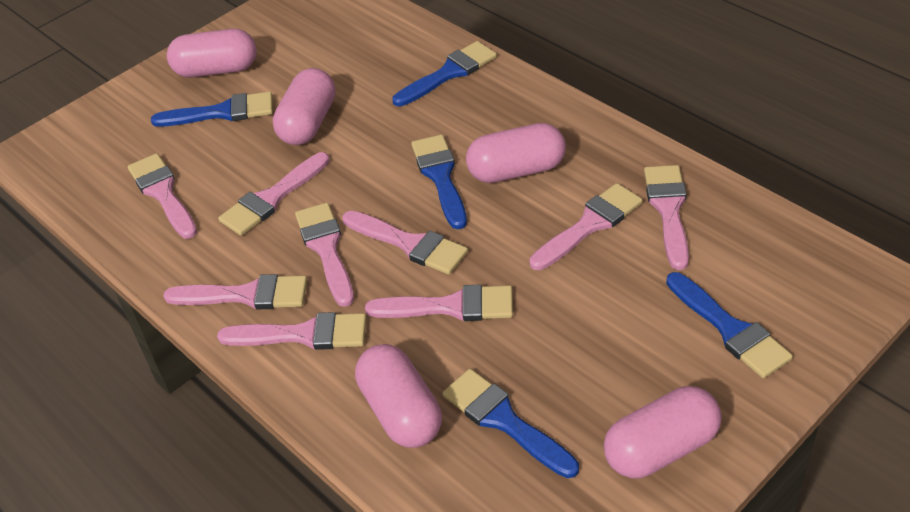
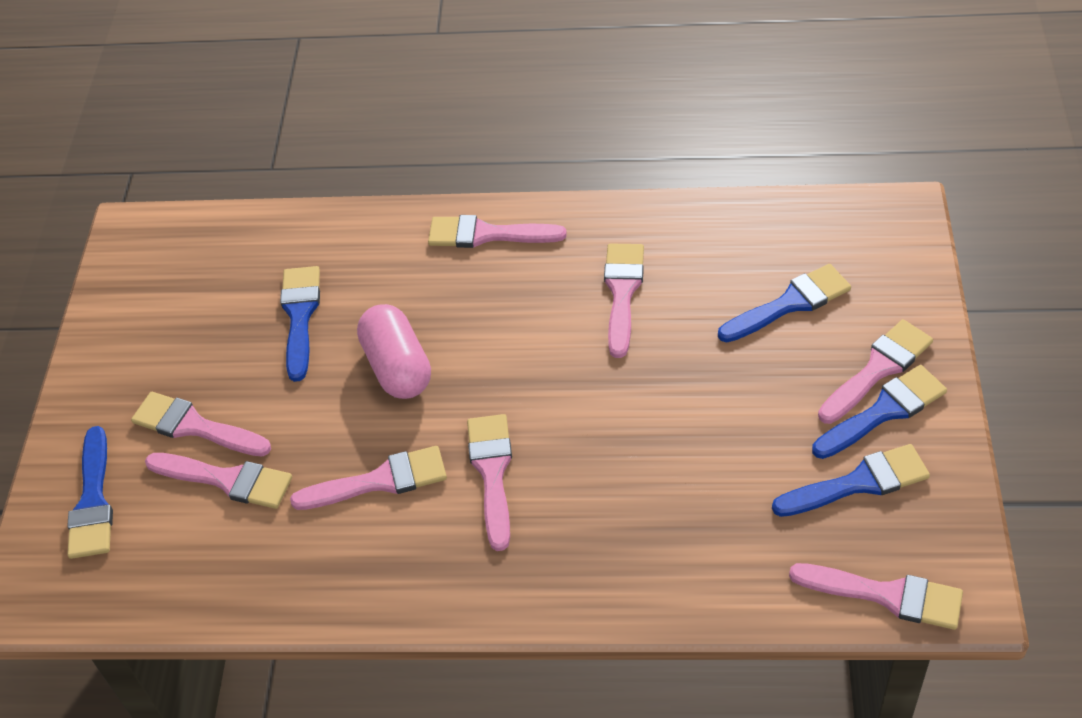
pink brush: 9 -> 8
pink capsule: 5 -> 1

